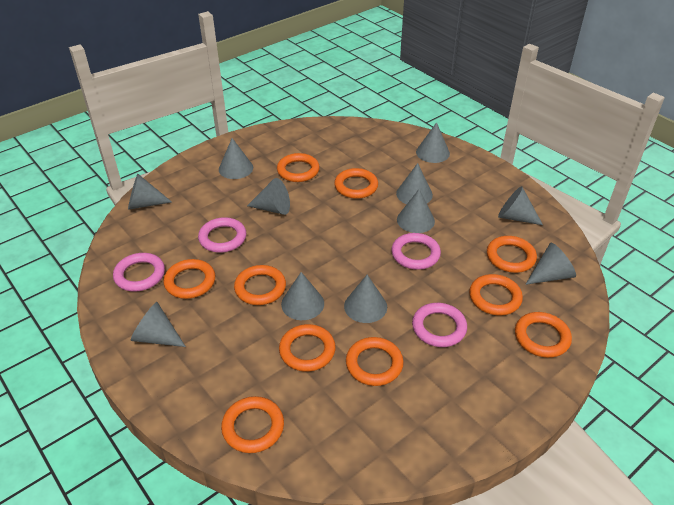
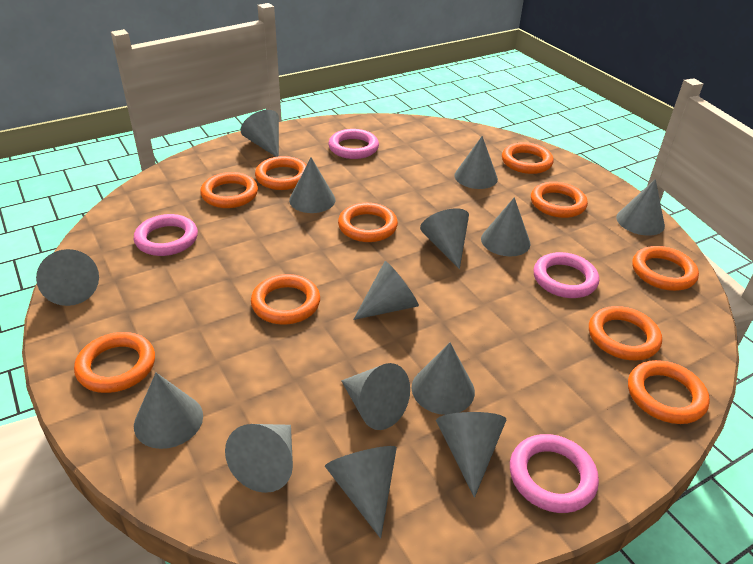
grey cone: 11 -> 14

